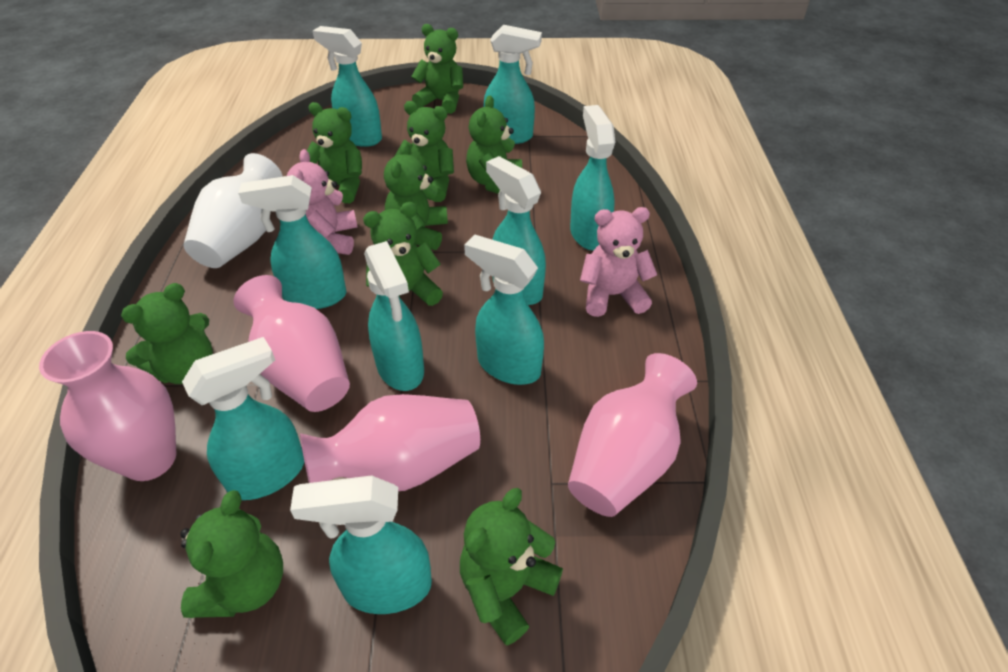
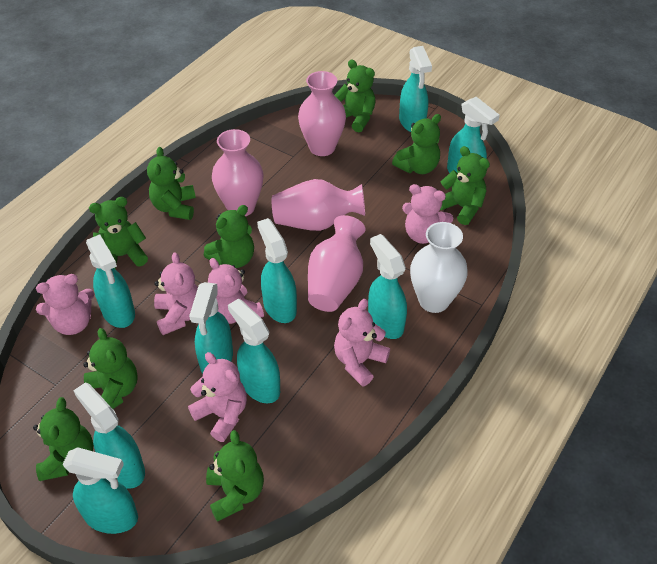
pink teddy bear: 2 -> 6

